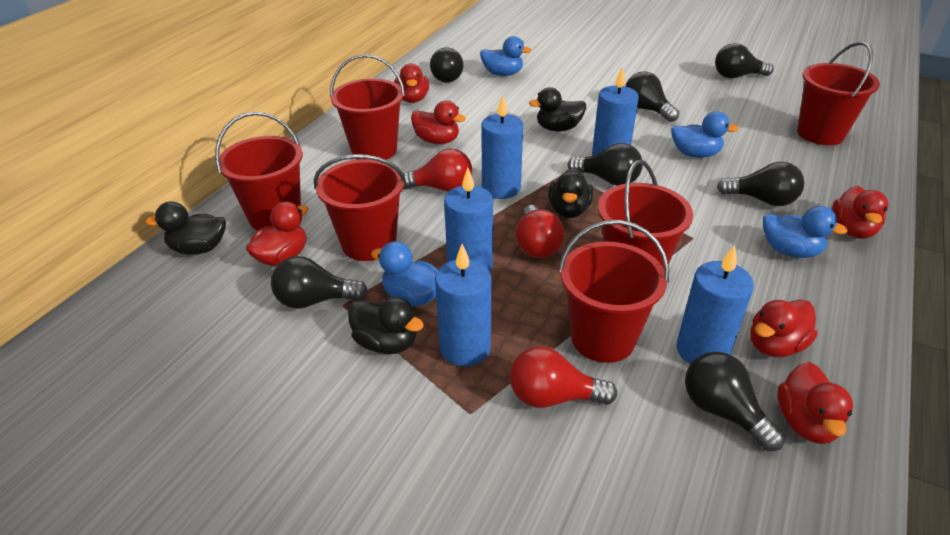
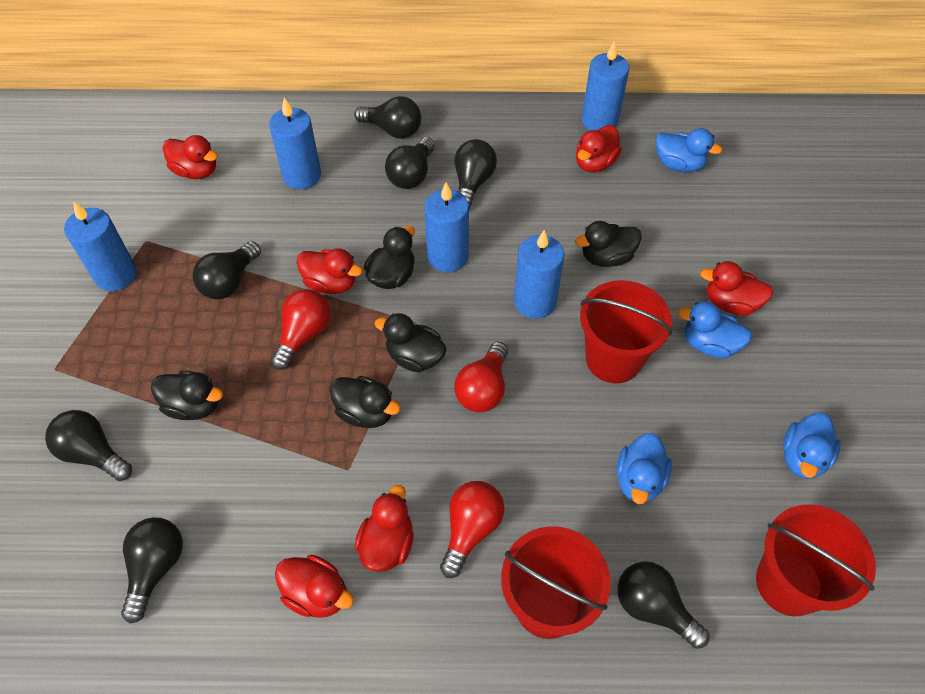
black duck: 4 -> 5
red bucket: 6 -> 3

